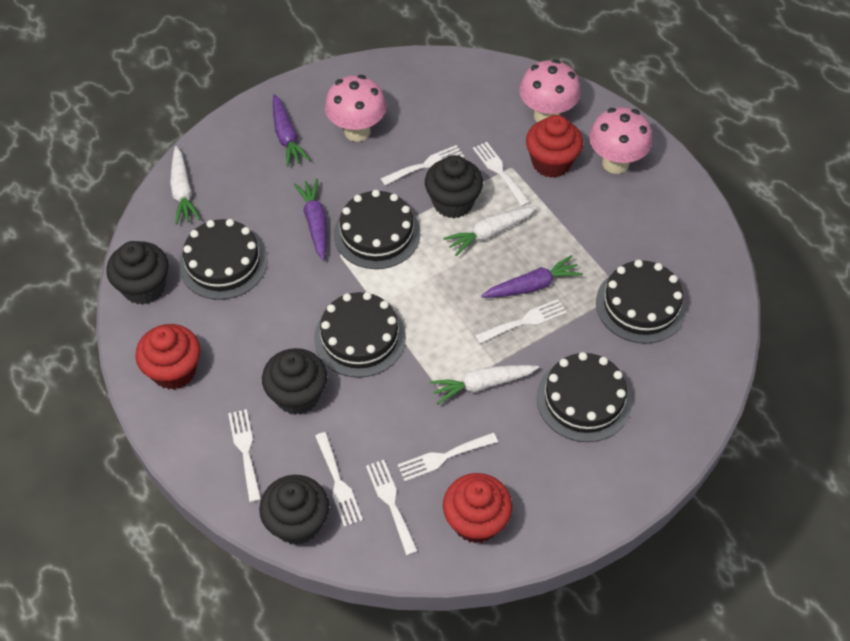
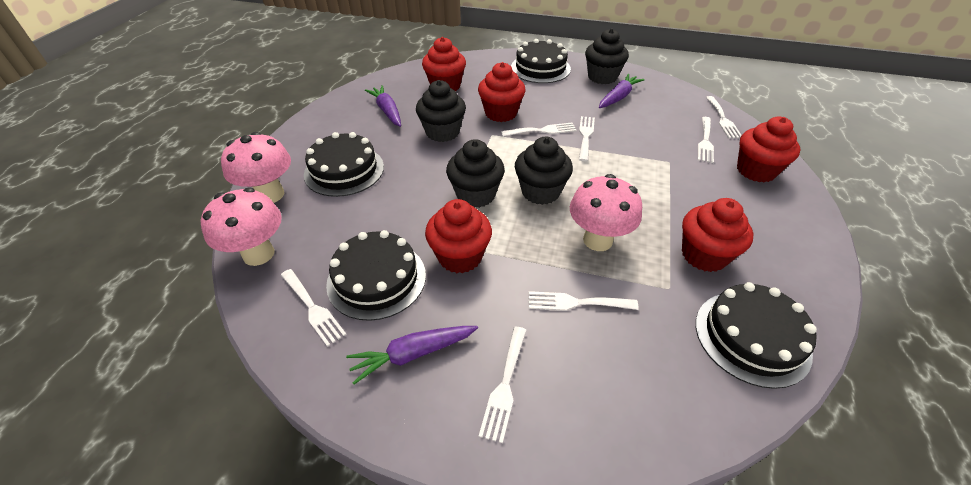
black cake: 5 -> 4
red cupcake: 3 -> 5
white carrot: 3 -> 0

